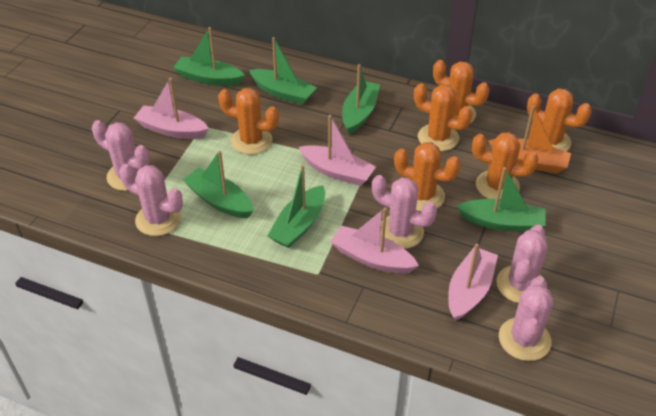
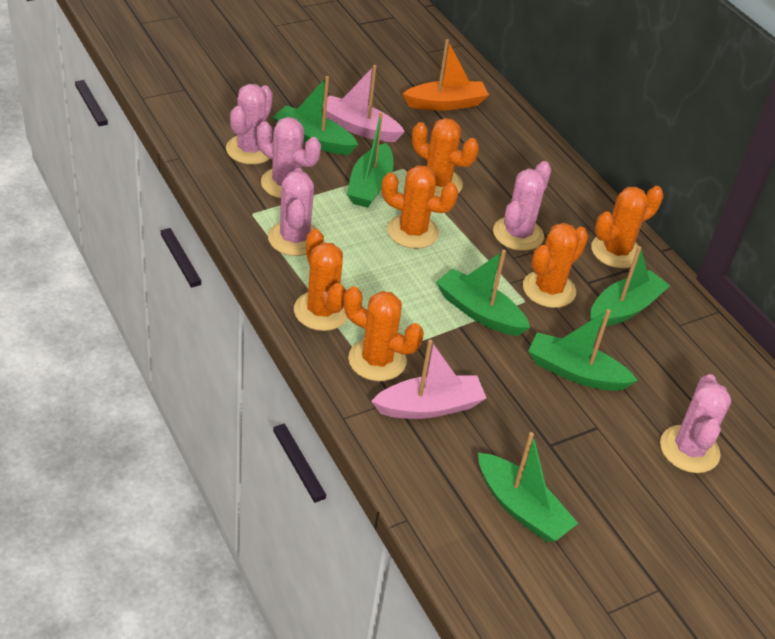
pink boat: 4 -> 2

